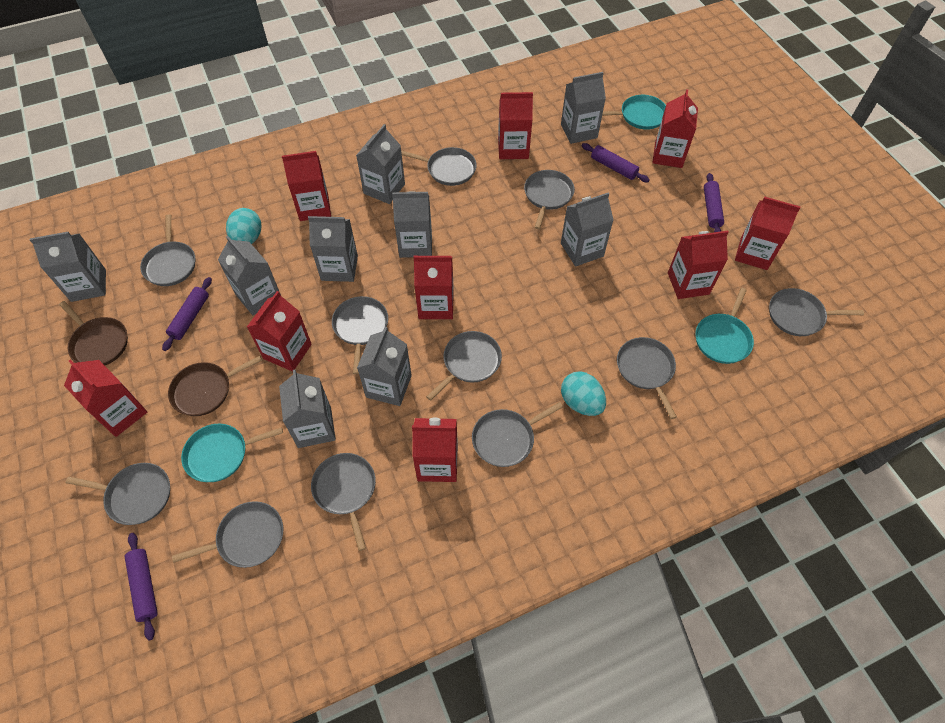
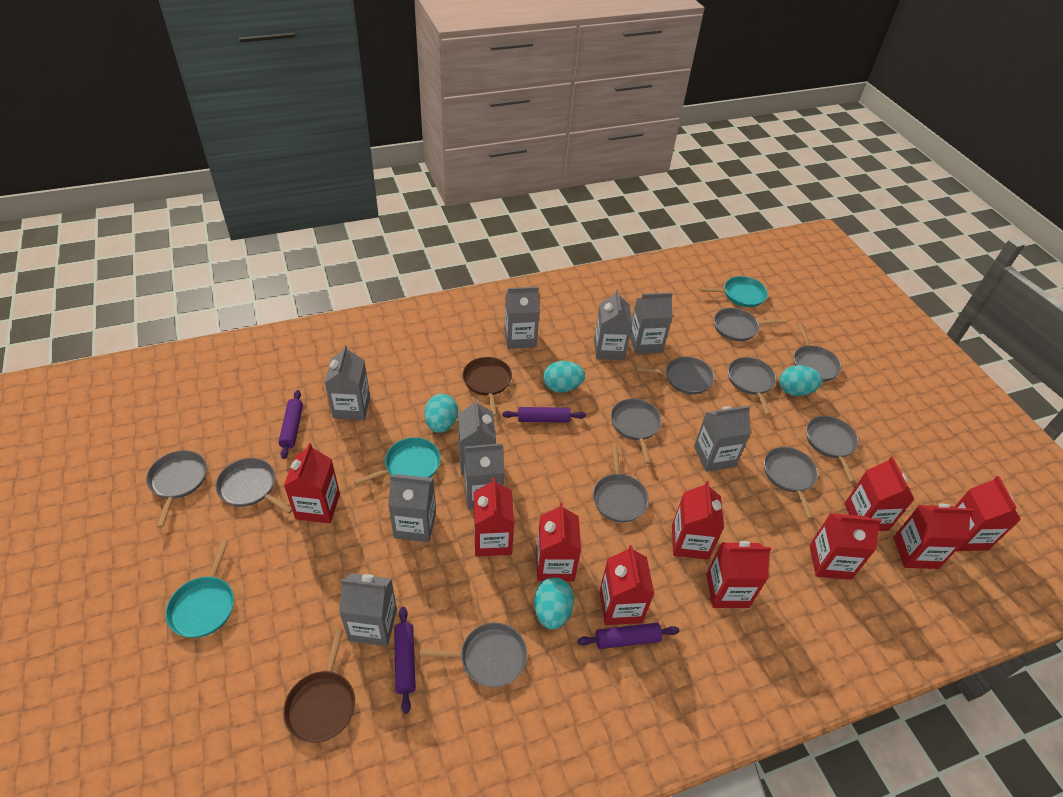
red carton: 9 -> 10
turquoise egg: 2 -> 4

